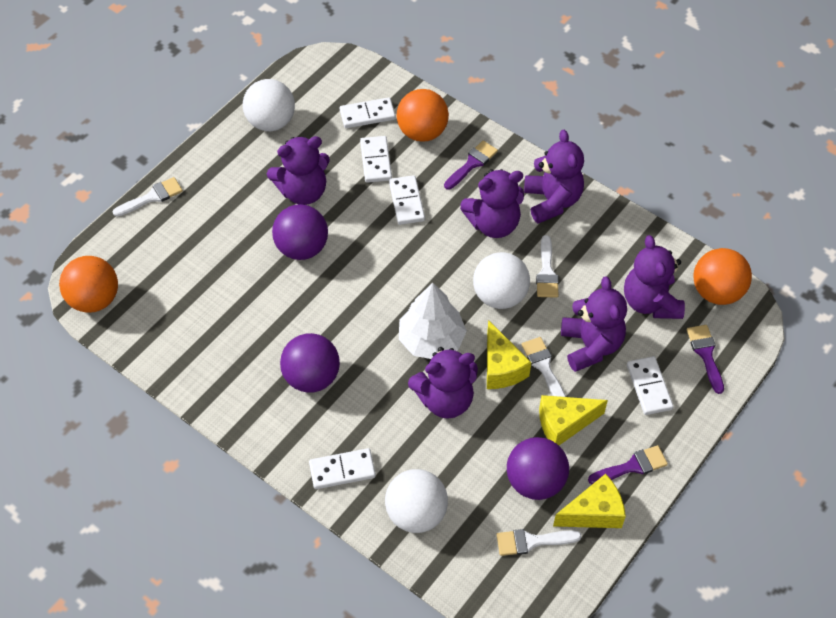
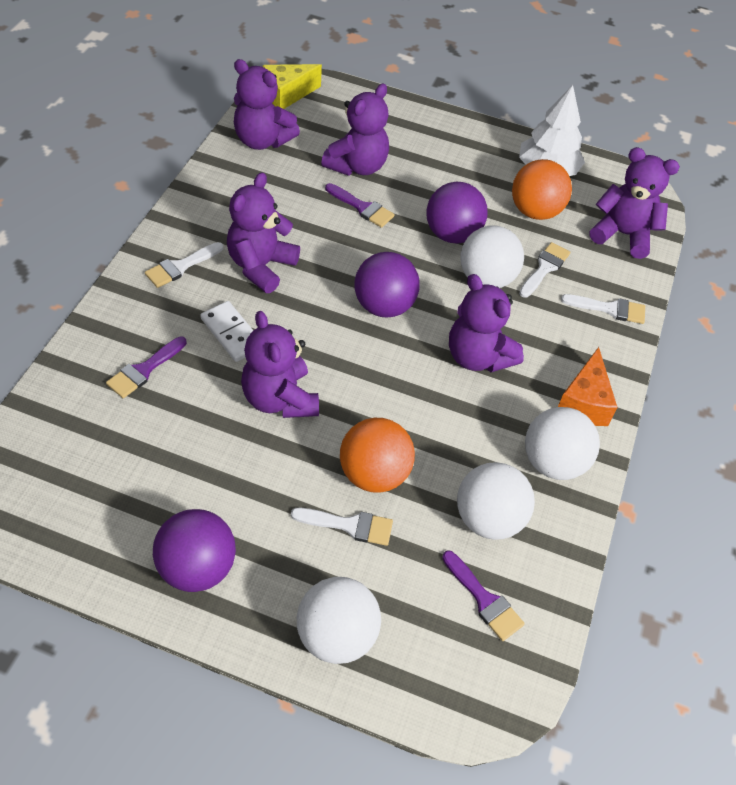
orange ball: 3 -> 2
orange cheese: 0 -> 1
white ball: 3 -> 4
white domino: 5 -> 1
yellow cheese: 3 -> 1

